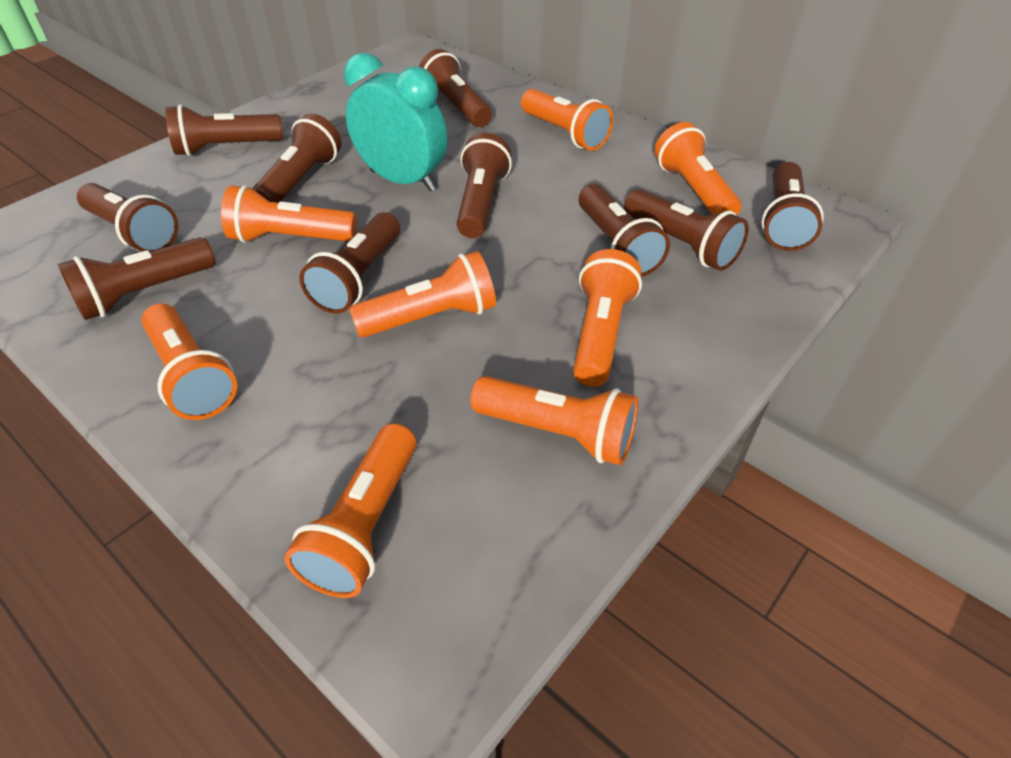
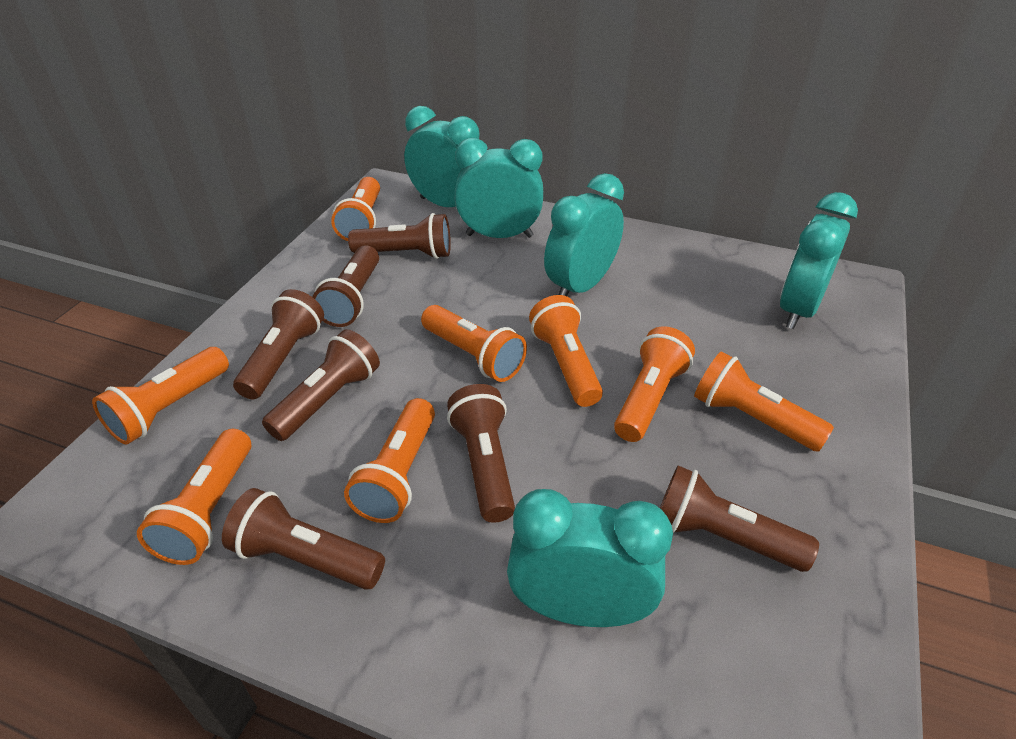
brown flashlight: 10 -> 7
turquoise clock: 1 -> 5

